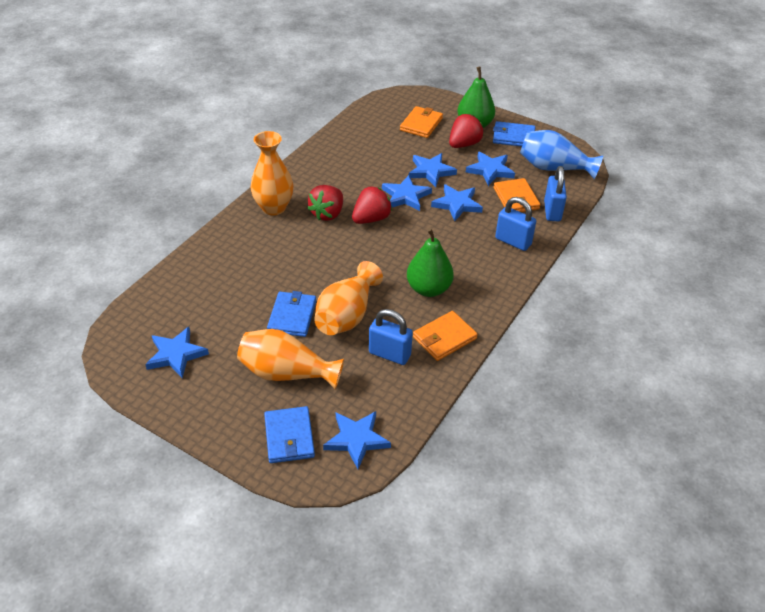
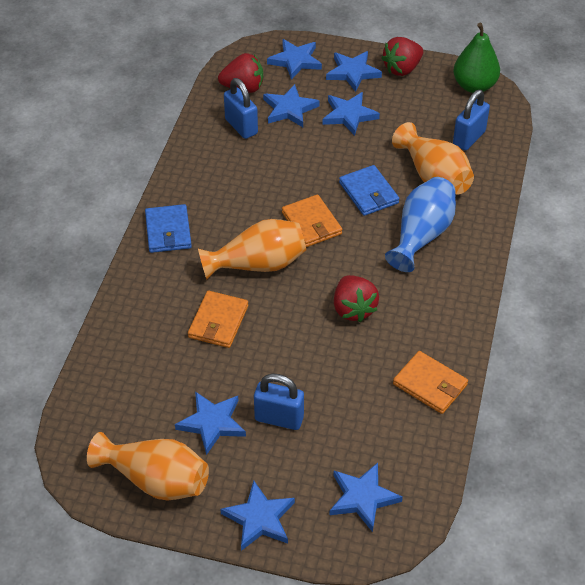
blue star: 6 -> 7
blue wallet: 3 -> 2
green pear: 2 -> 1

